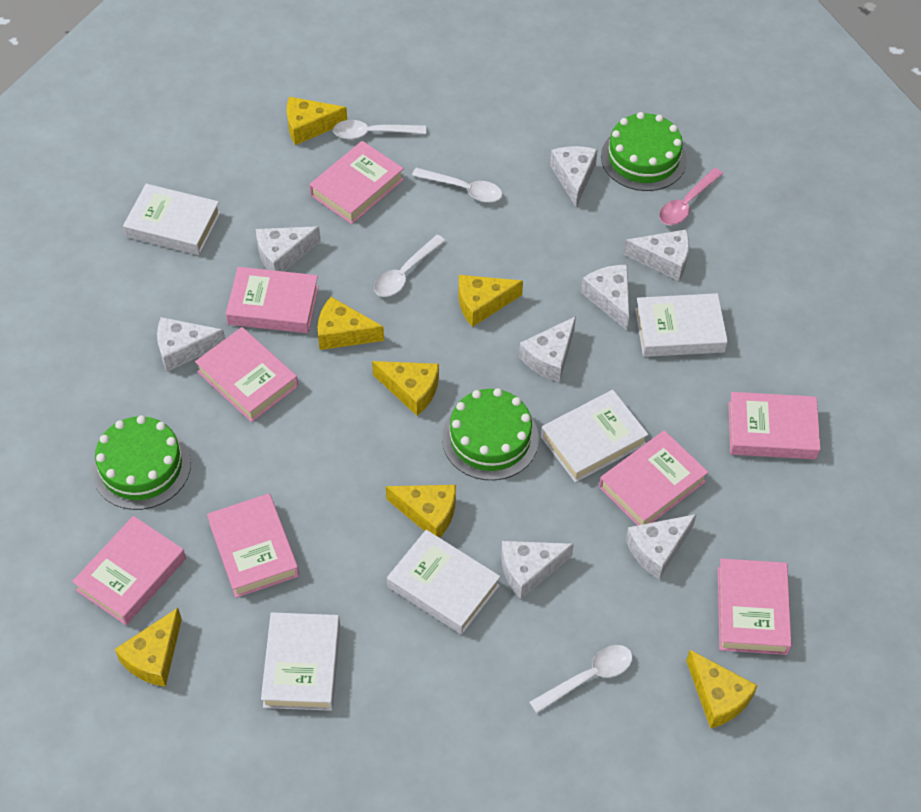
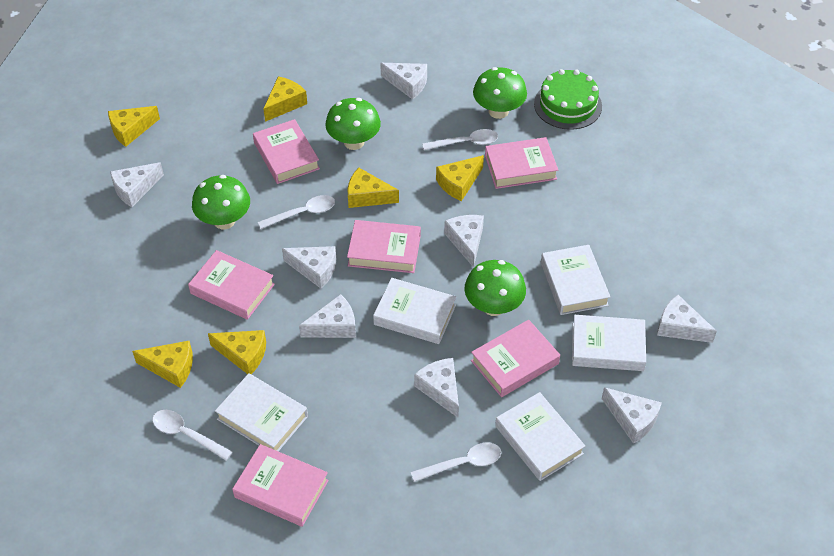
green cake: 3 -> 1
green mushroom: 0 -> 4
pink book: 8 -> 6
pink spoon: 1 -> 0
yellow cheese: 7 -> 6

